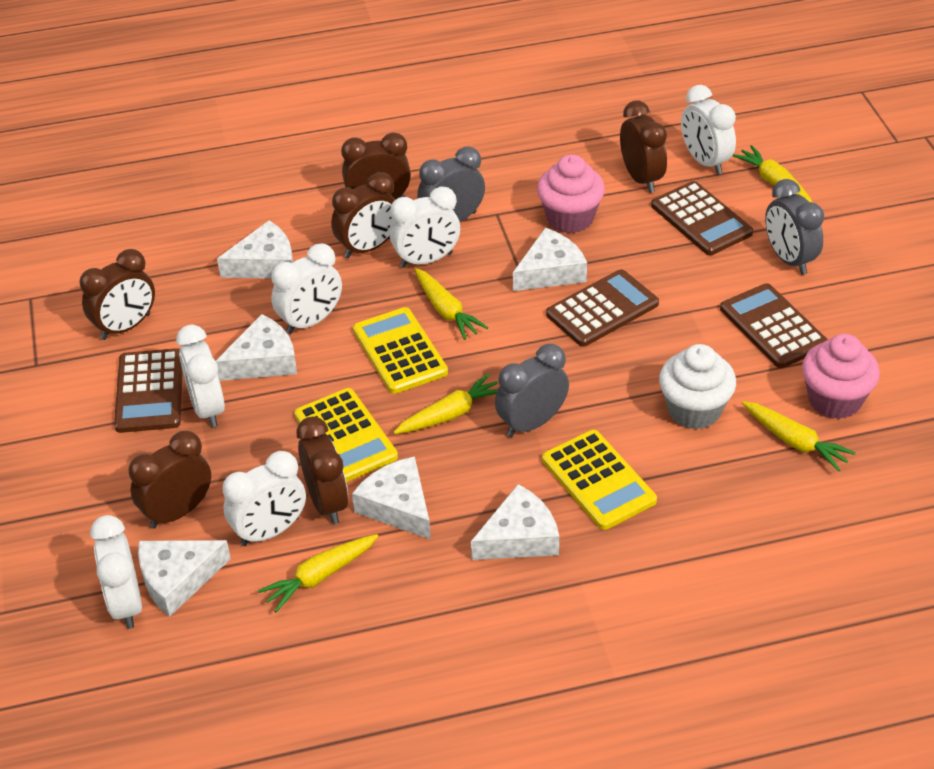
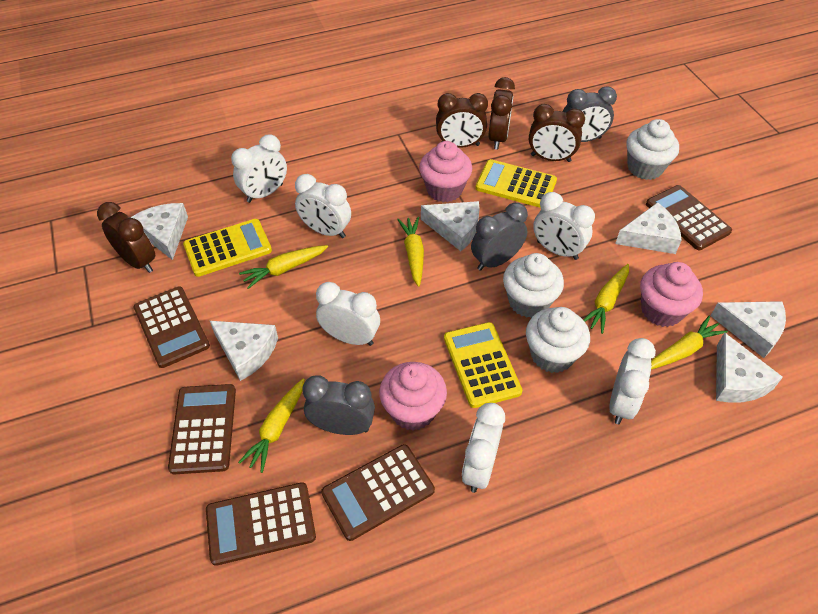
brown calculator: 4 -> 5
brown clock: 6 -> 4
pink cupcake: 2 -> 3
white cupcake: 1 -> 3

